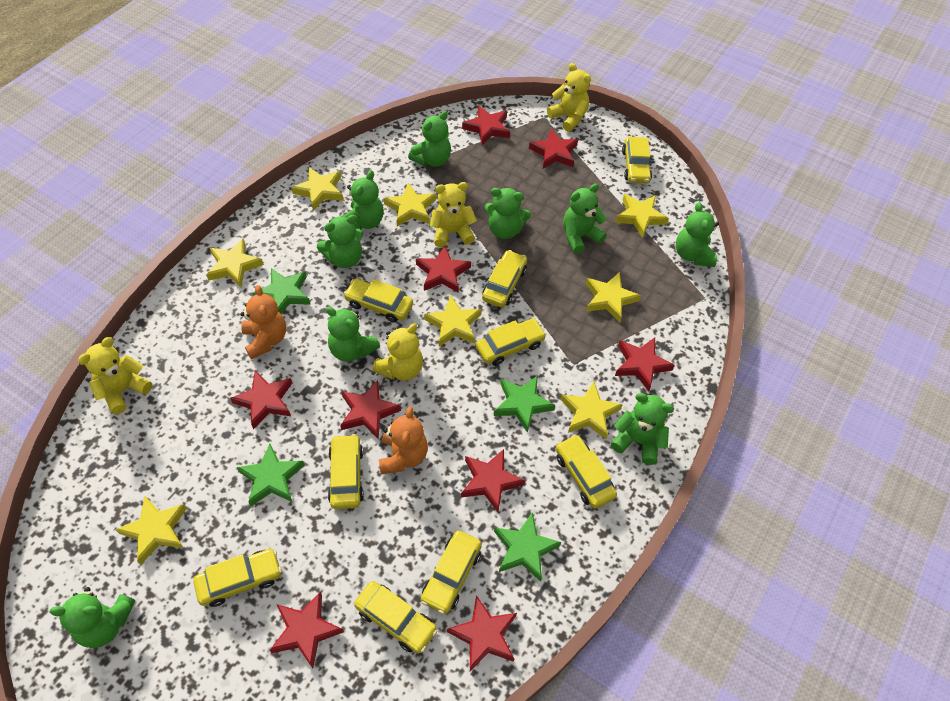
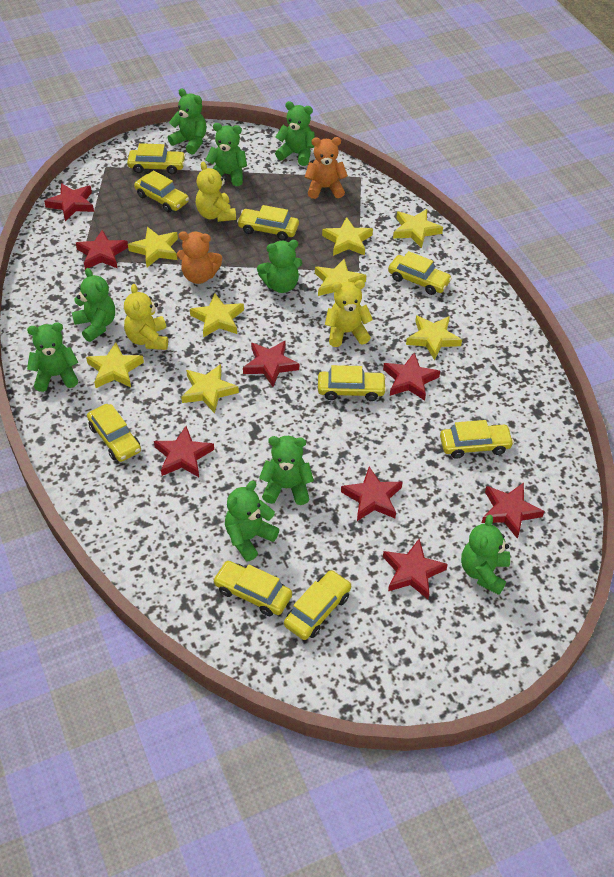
green star: 4 -> 0
red star: 9 -> 8
yellow teddy bear: 4 -> 3

